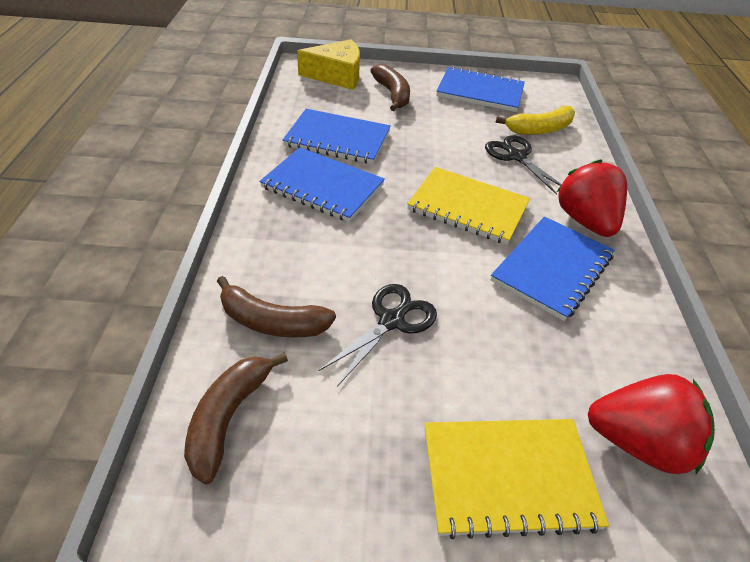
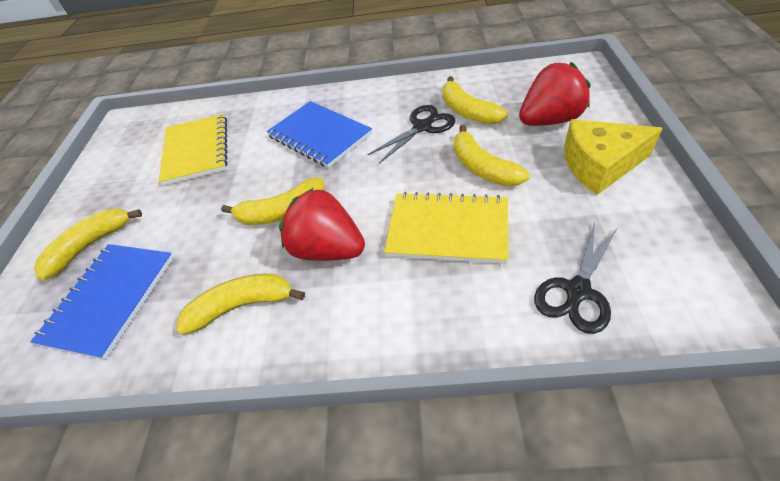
blue notebook: 4 -> 2
brown banana: 3 -> 0
yellow banana: 1 -> 5

